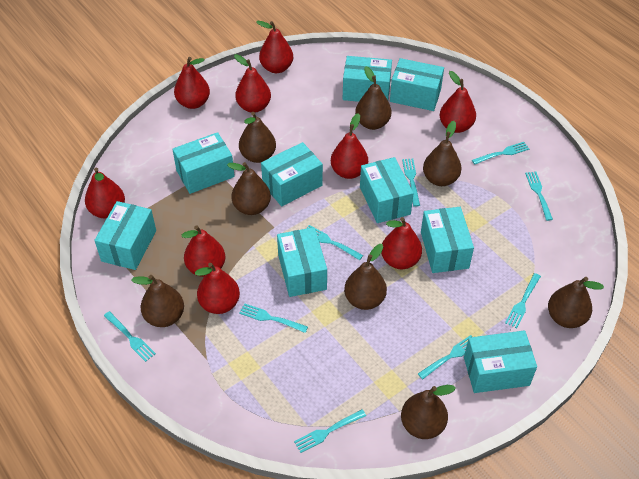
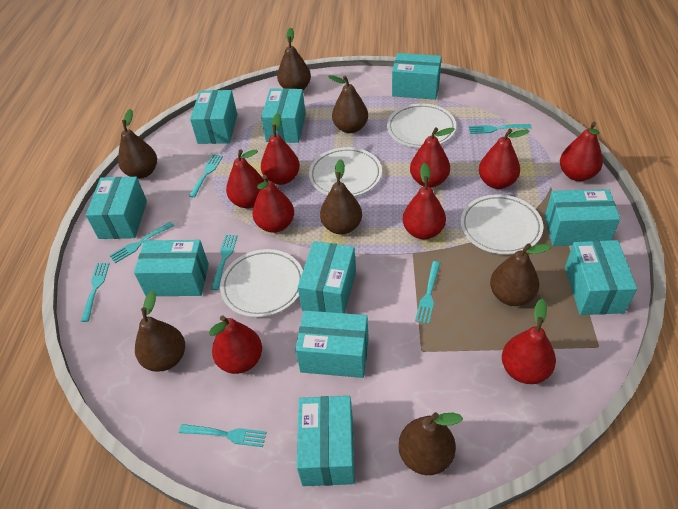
brown pear: 8 -> 7
turquoise box: 9 -> 10
turquoise fork: 9 -> 7
white plate: 0 -> 4

